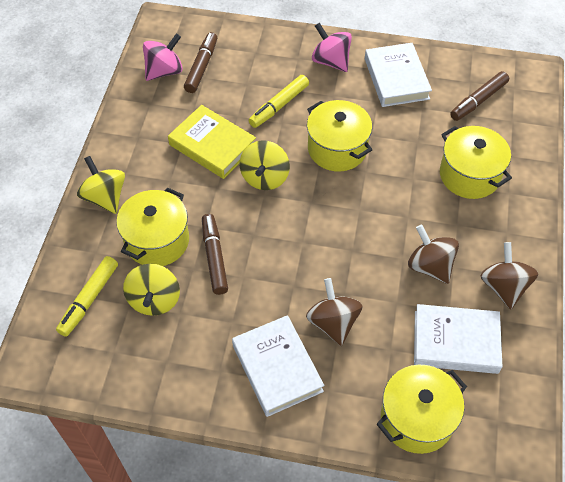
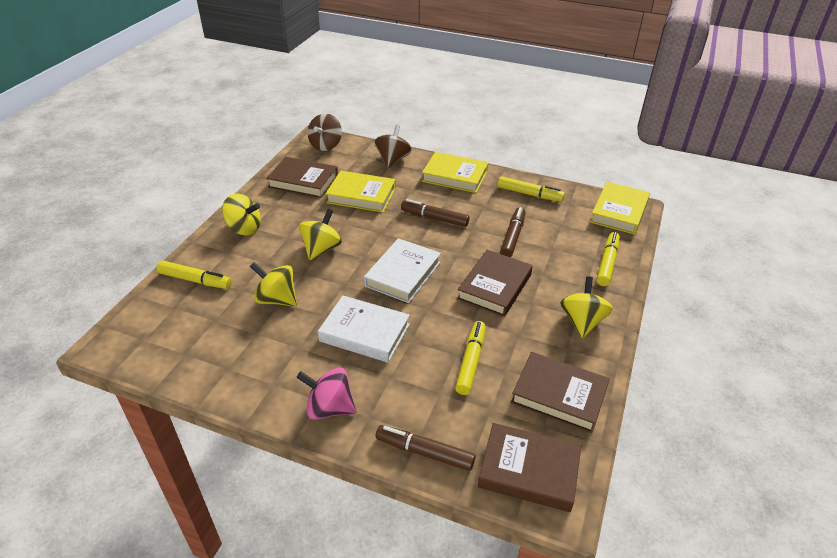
brown book: 0 -> 4
brown spinning top: 3 -> 2
pink spinning top: 2 -> 1
white book: 3 -> 2
yellow book: 1 -> 3
yellow marker: 2 -> 4
yellow pot: 4 -> 0
yellow spinning top: 3 -> 4

